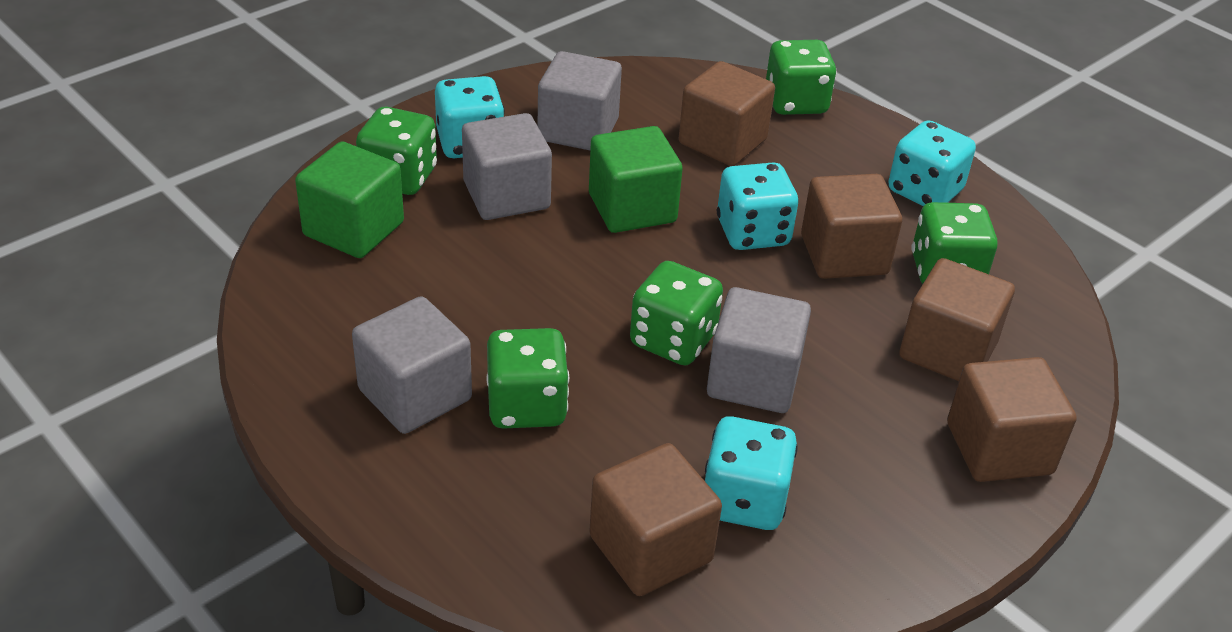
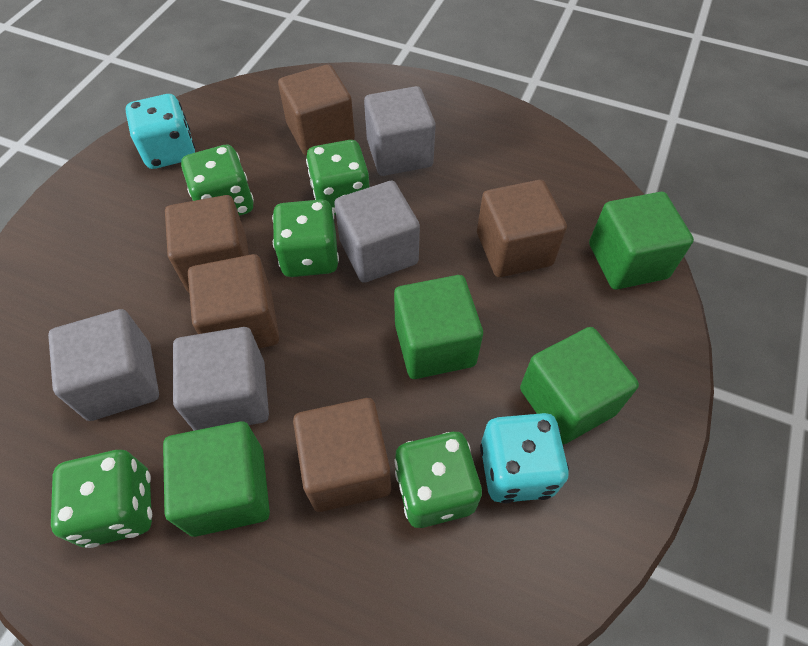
green cube: 2 -> 4
turquoise dice: 4 -> 2

